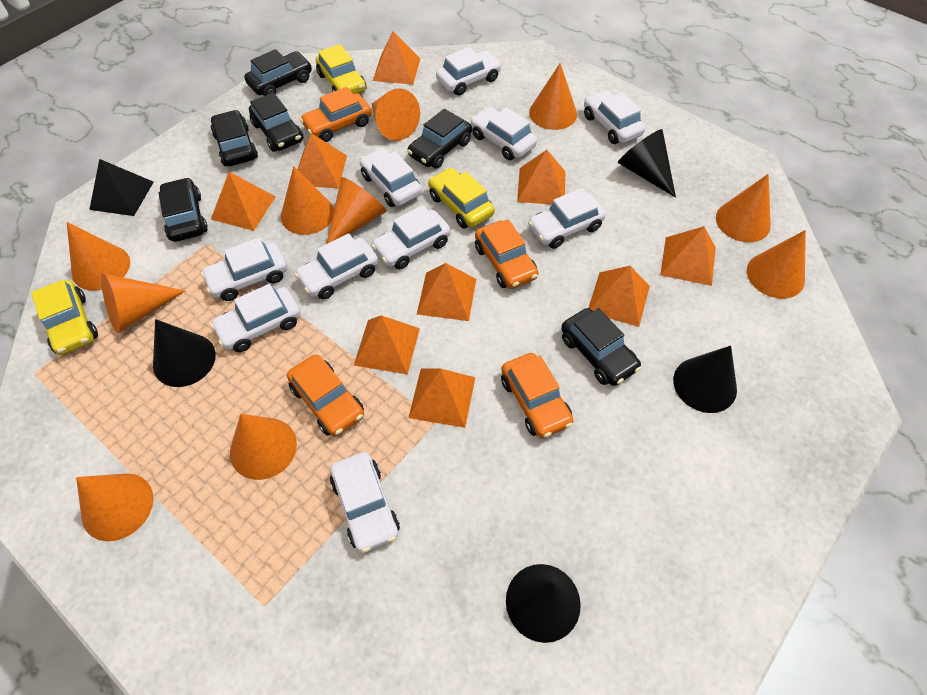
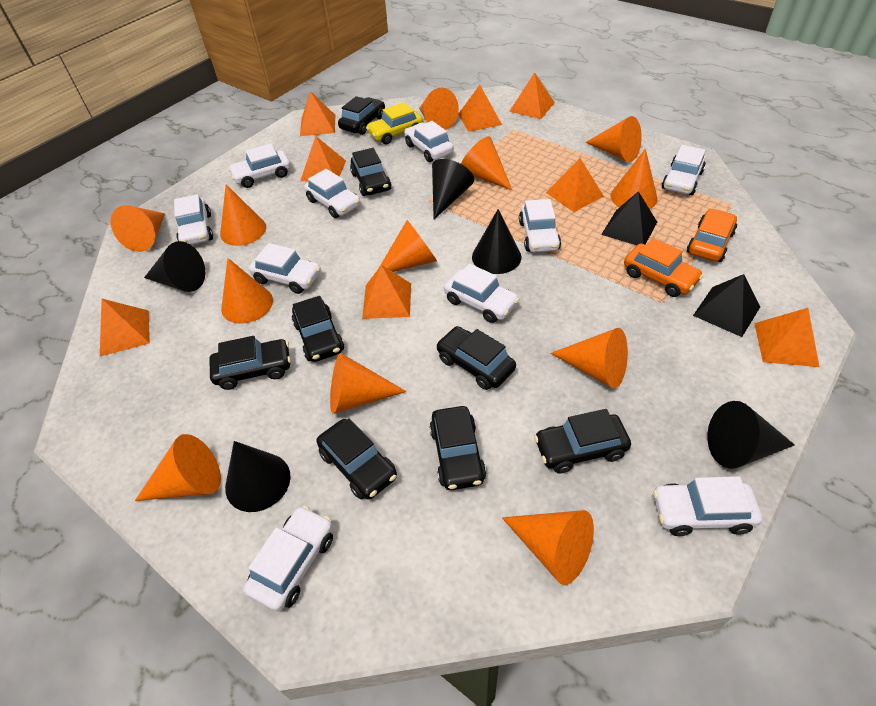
black car: 6 -> 8
black cone: 4 -> 5
black pyramid: 1 -> 2
orange car: 4 -> 2
orange cone: 10 -> 12
orange pyramid: 9 -> 8
yellow car: 3 -> 1

